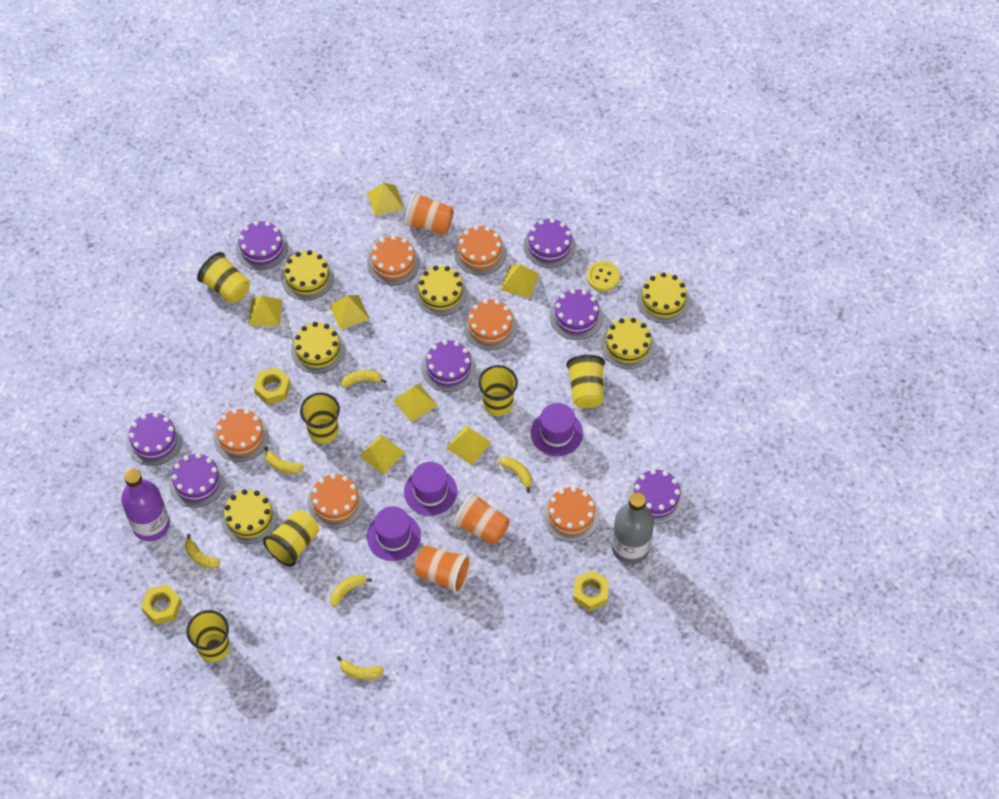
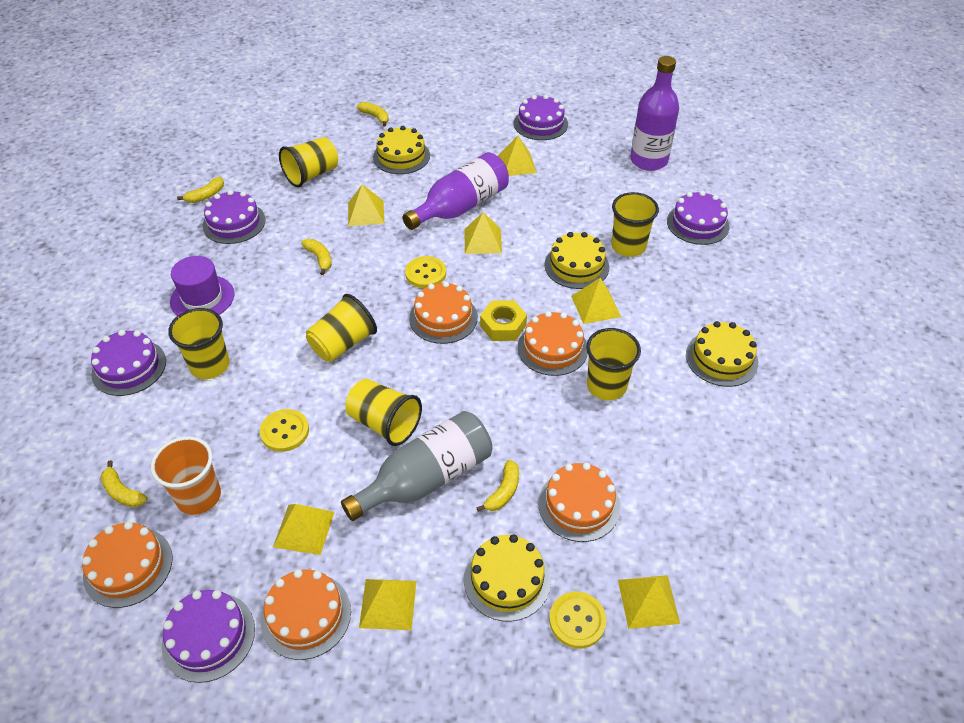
orange cake: 6 -> 5
orange cup: 3 -> 1
purple bottle: 1 -> 2
purple cake: 7 -> 5
purple hat: 3 -> 1
yellow banana: 6 -> 5
yellow button: 1 -> 3
yellow cake: 6 -> 4
yellow nut: 3 -> 1

